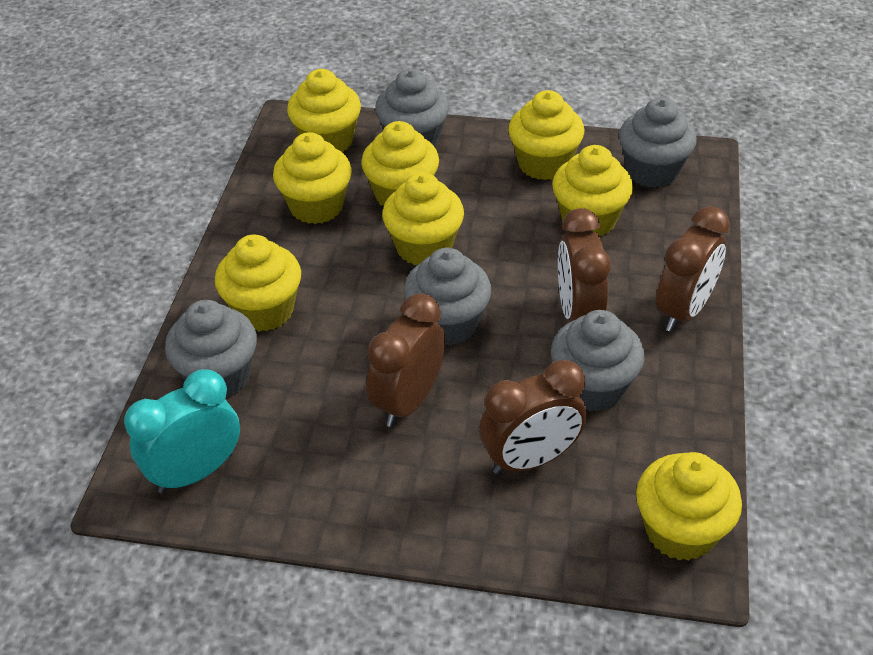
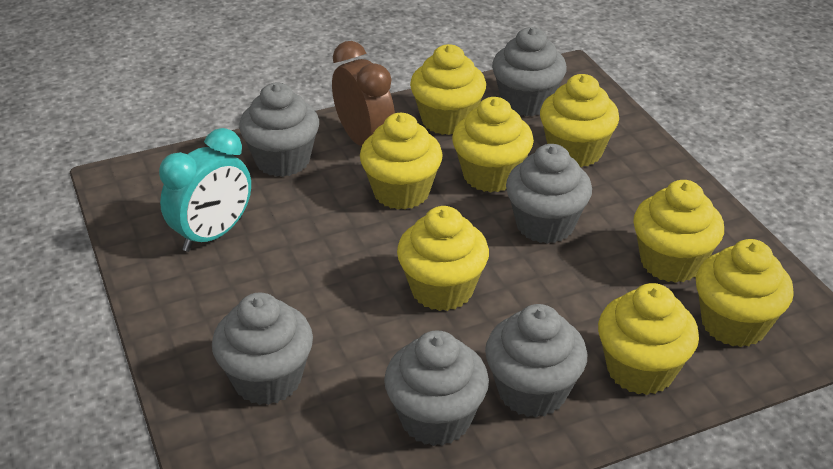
brown clock: 4 -> 1
grey cupcake: 5 -> 6

